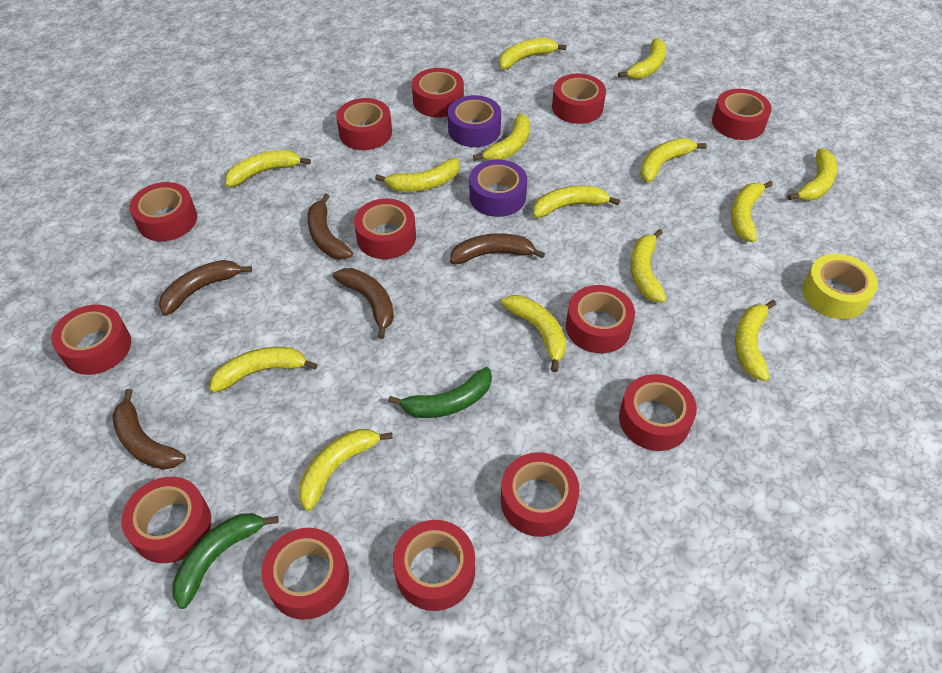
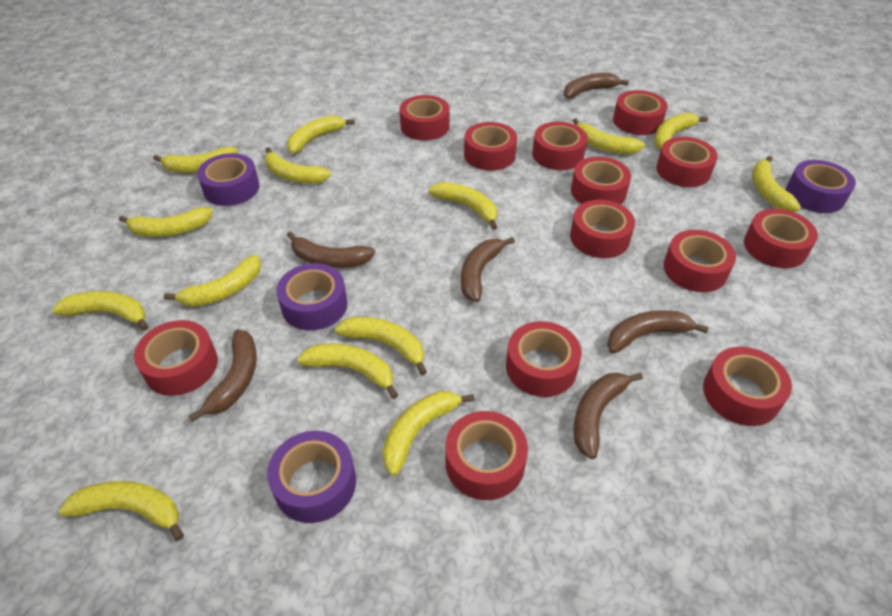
brown banana: 5 -> 6
green banana: 2 -> 0
purple tape: 2 -> 4
yellow tape: 1 -> 0

